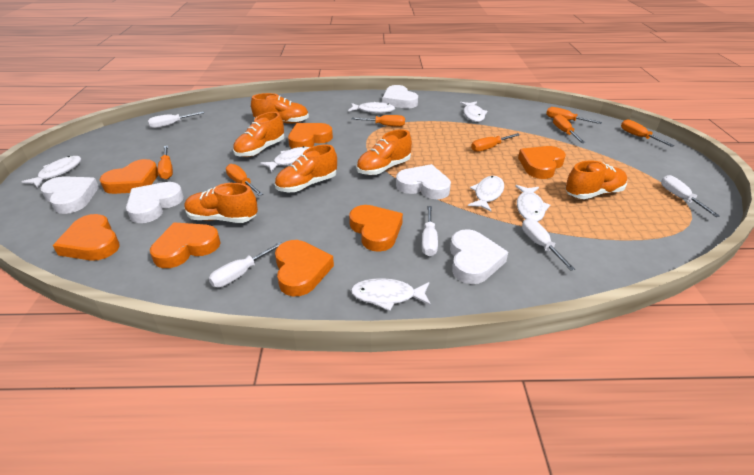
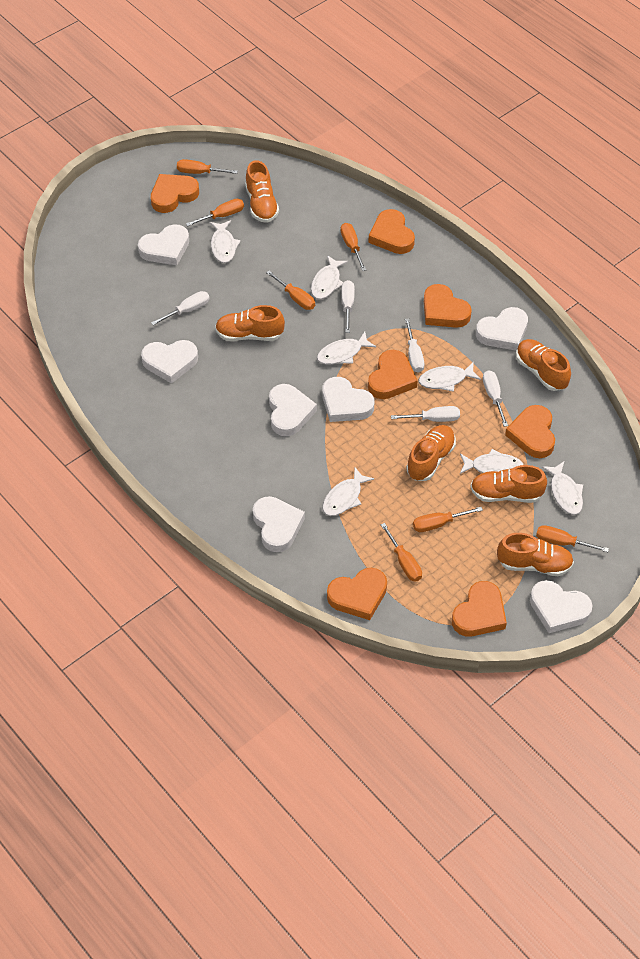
white heart: 5 -> 7

